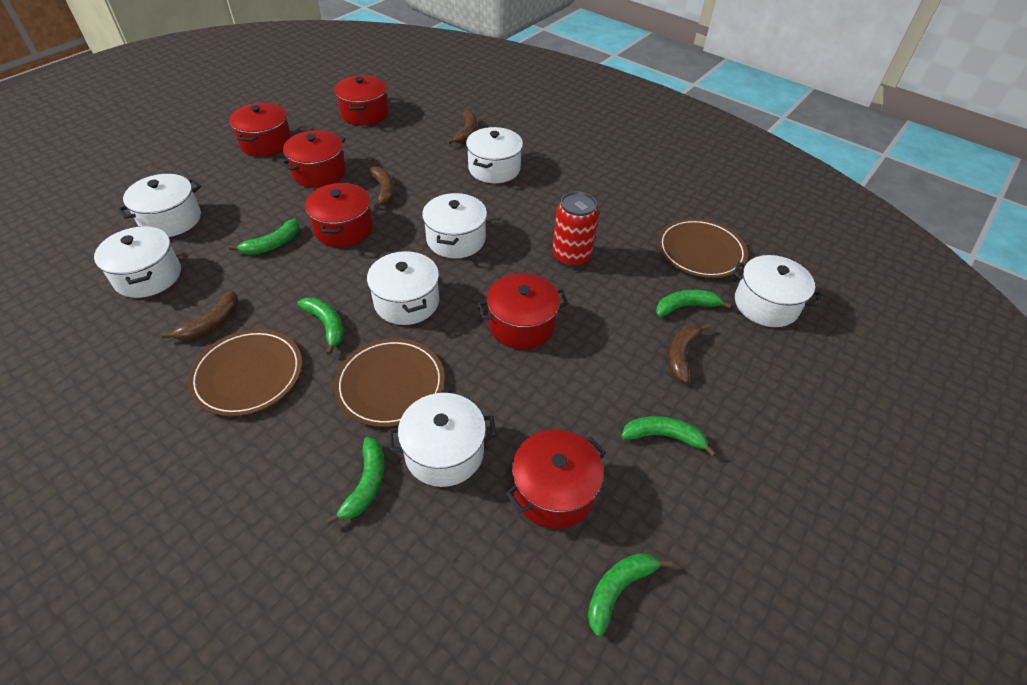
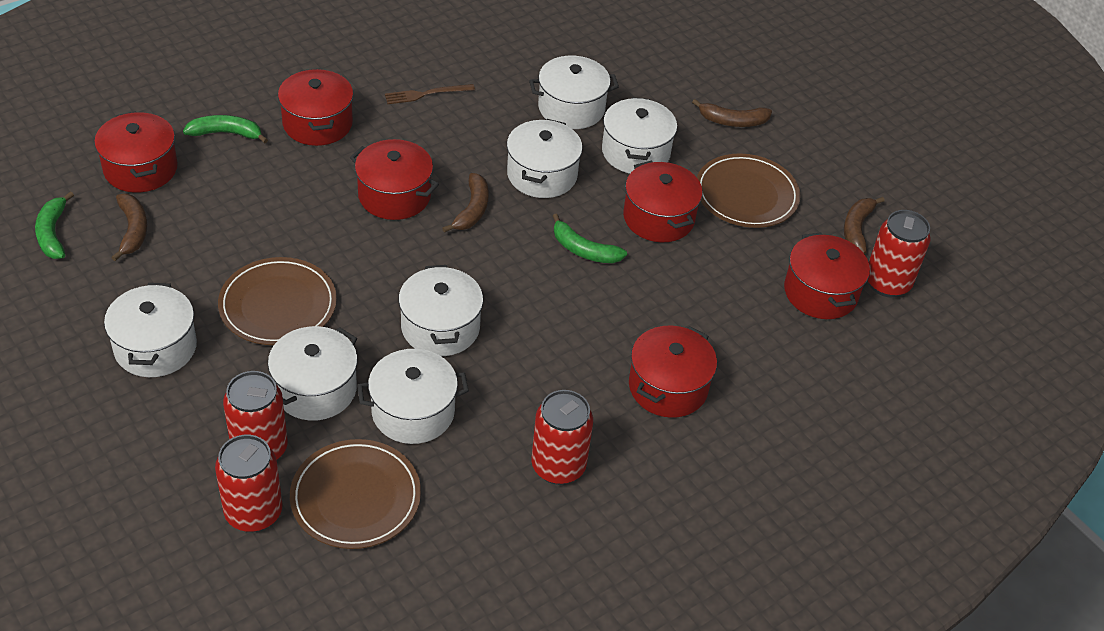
brown fork: 0 -> 1
green banana: 6 -> 3
red can: 1 -> 4

